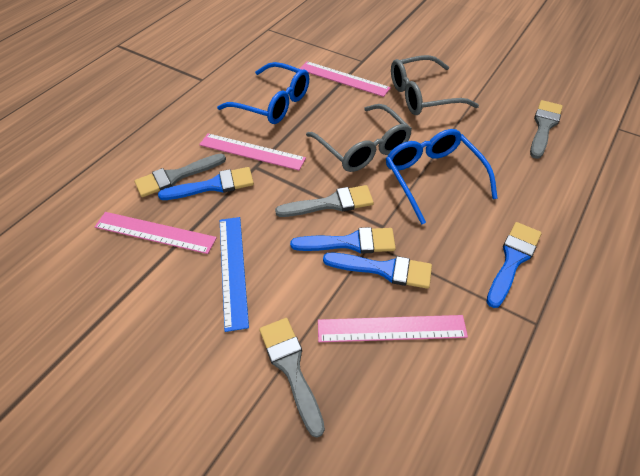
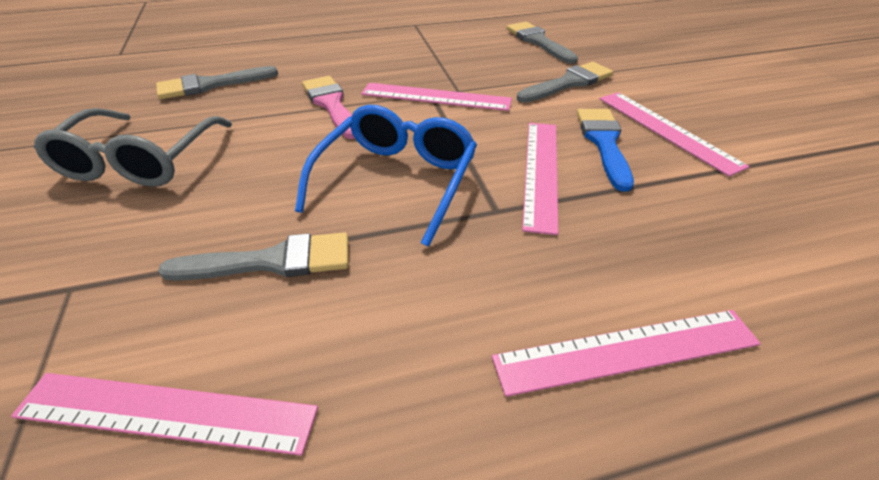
blue brush: 4 -> 1
blue glasses: 2 -> 1
blue ruler: 1 -> 0
grey glasses: 2 -> 1
pink brush: 0 -> 1
pink ruler: 4 -> 5

